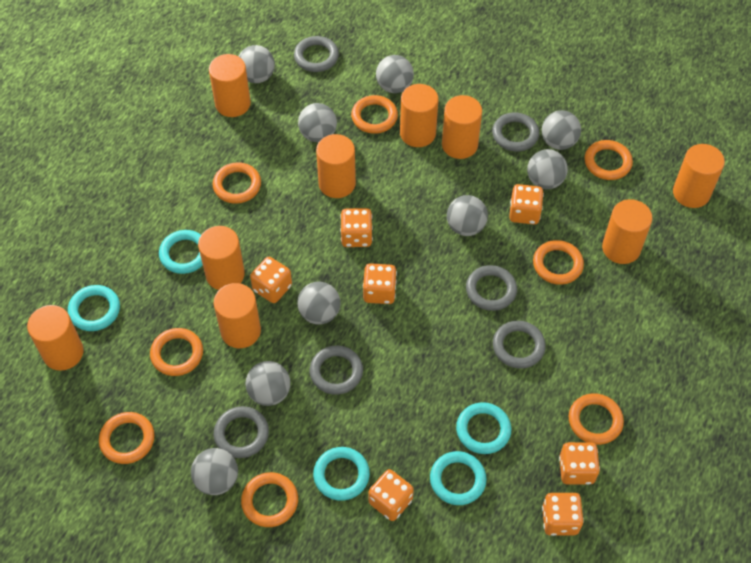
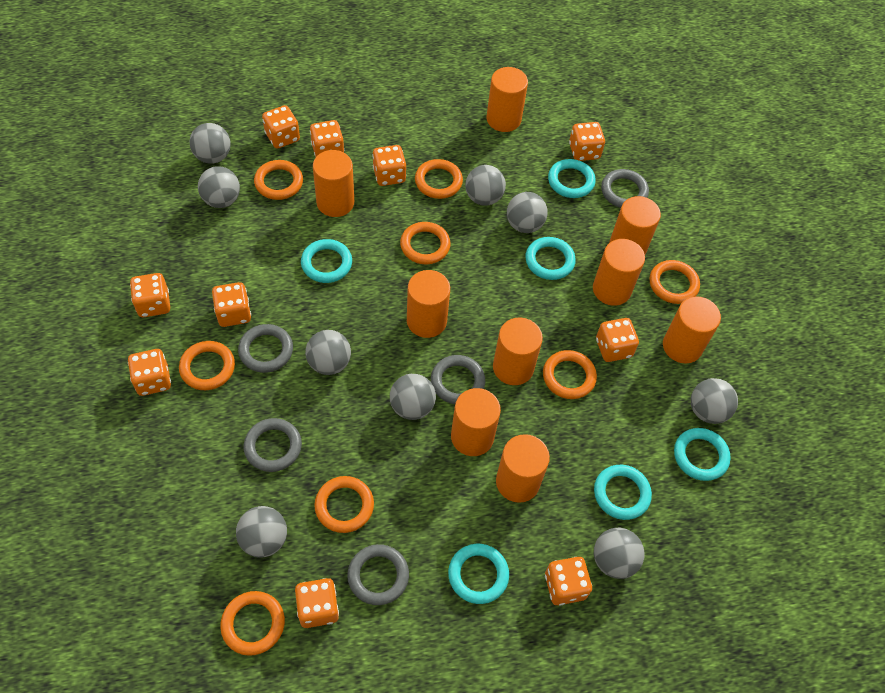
grey ring: 6 -> 5
orange dice: 7 -> 10
turquoise ring: 5 -> 6

